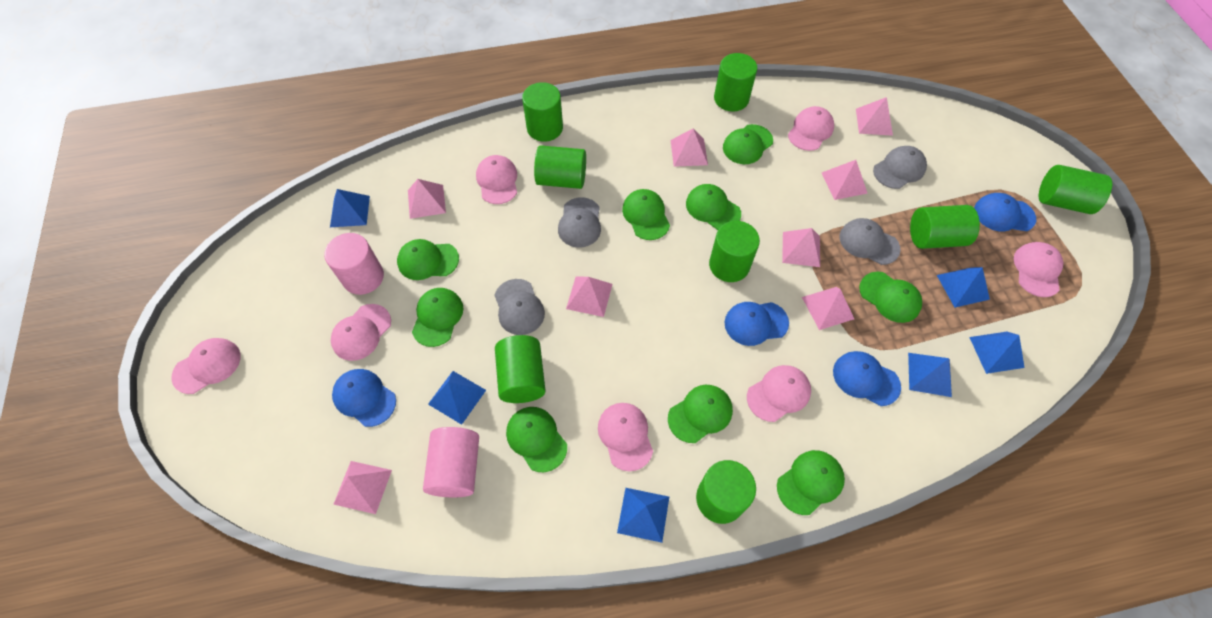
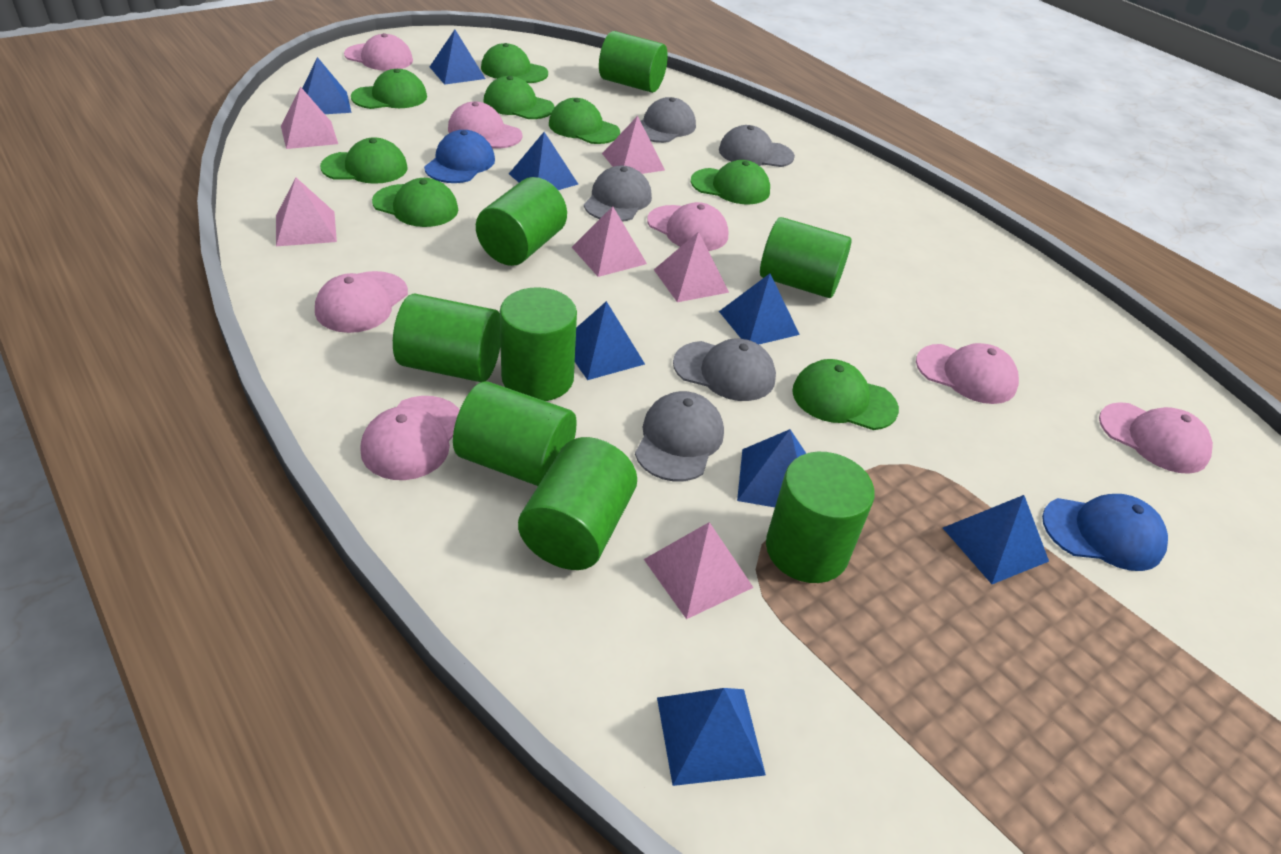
blue cap: 4 -> 2
blue pyramid: 6 -> 8
green cap: 9 -> 8
grey cap: 4 -> 5
pink cylinder: 2 -> 0
pink pyramid: 8 -> 6

